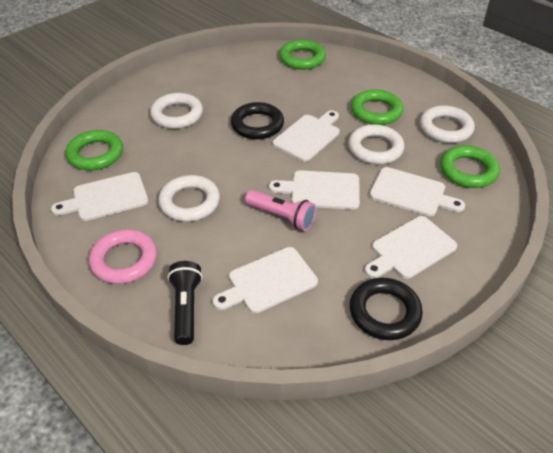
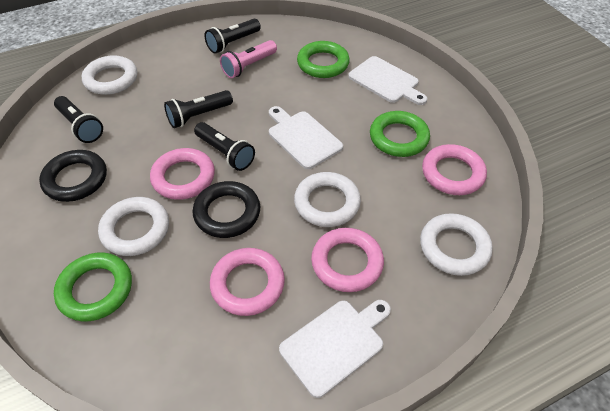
black flashlight: 1 -> 4
green ring: 4 -> 3
pink ring: 1 -> 4
white cutting board: 6 -> 3

